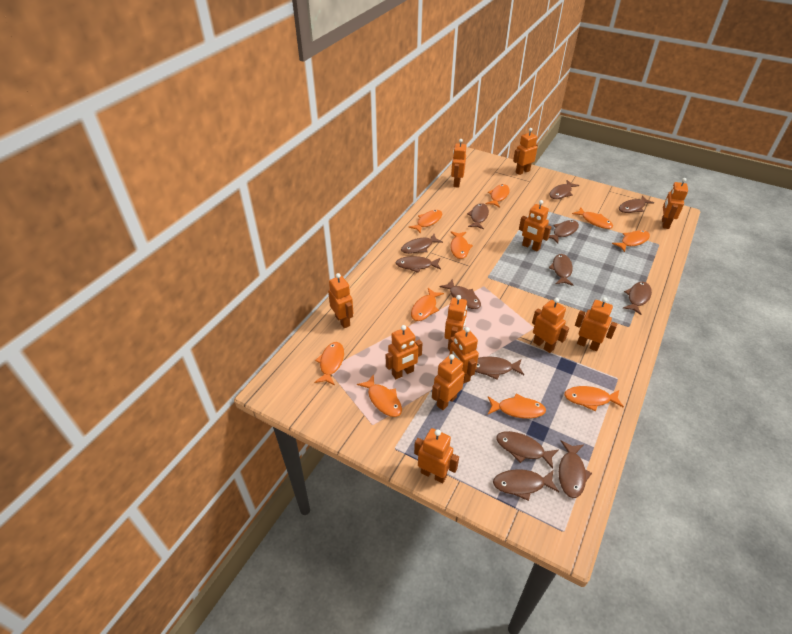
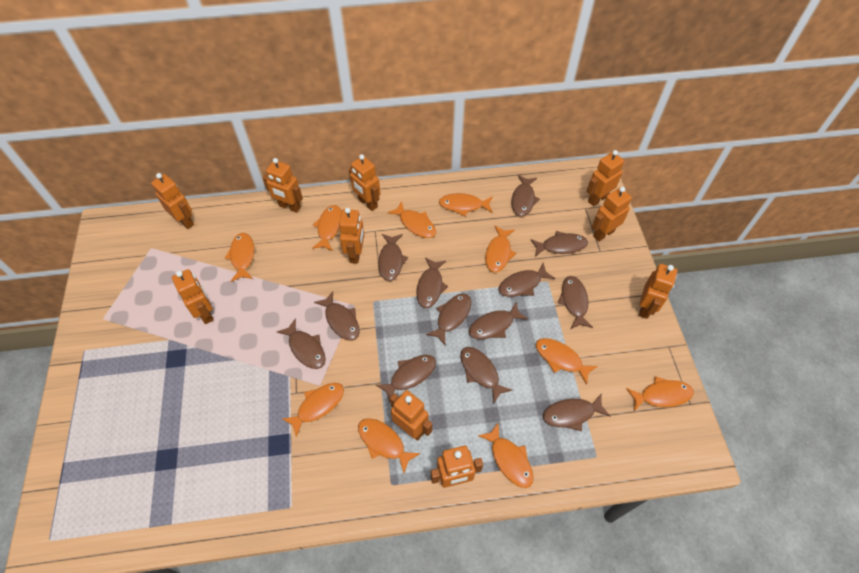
orange robot: 12 -> 10

